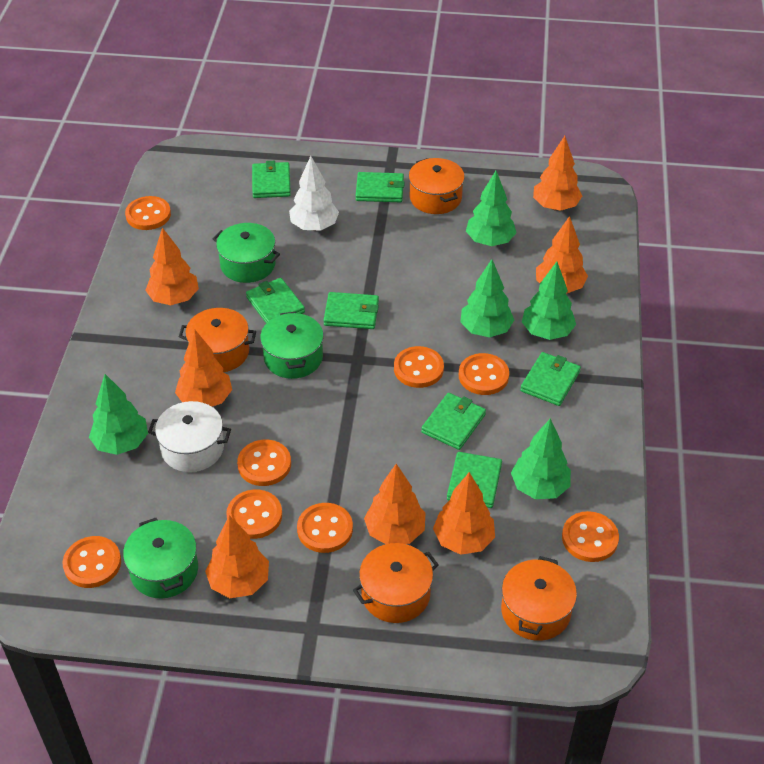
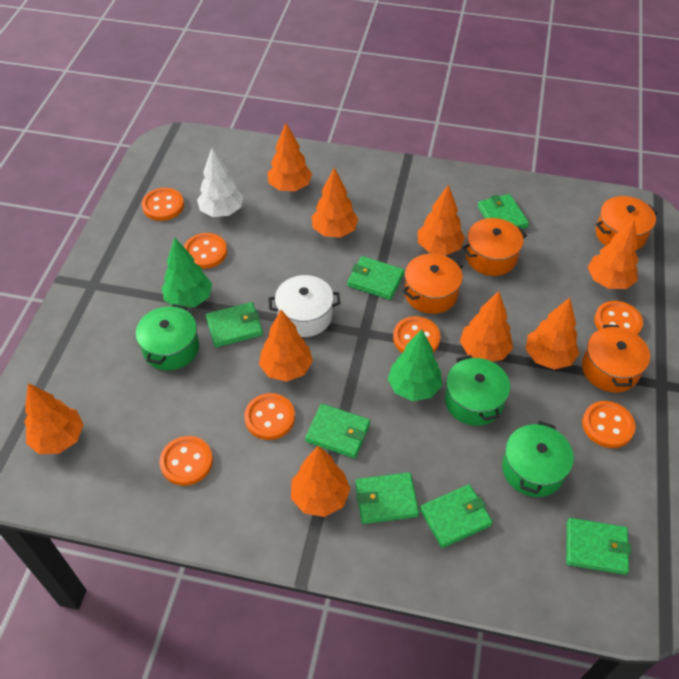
green tree: 5 -> 2
orange button: 8 -> 7
orange tree: 7 -> 9

